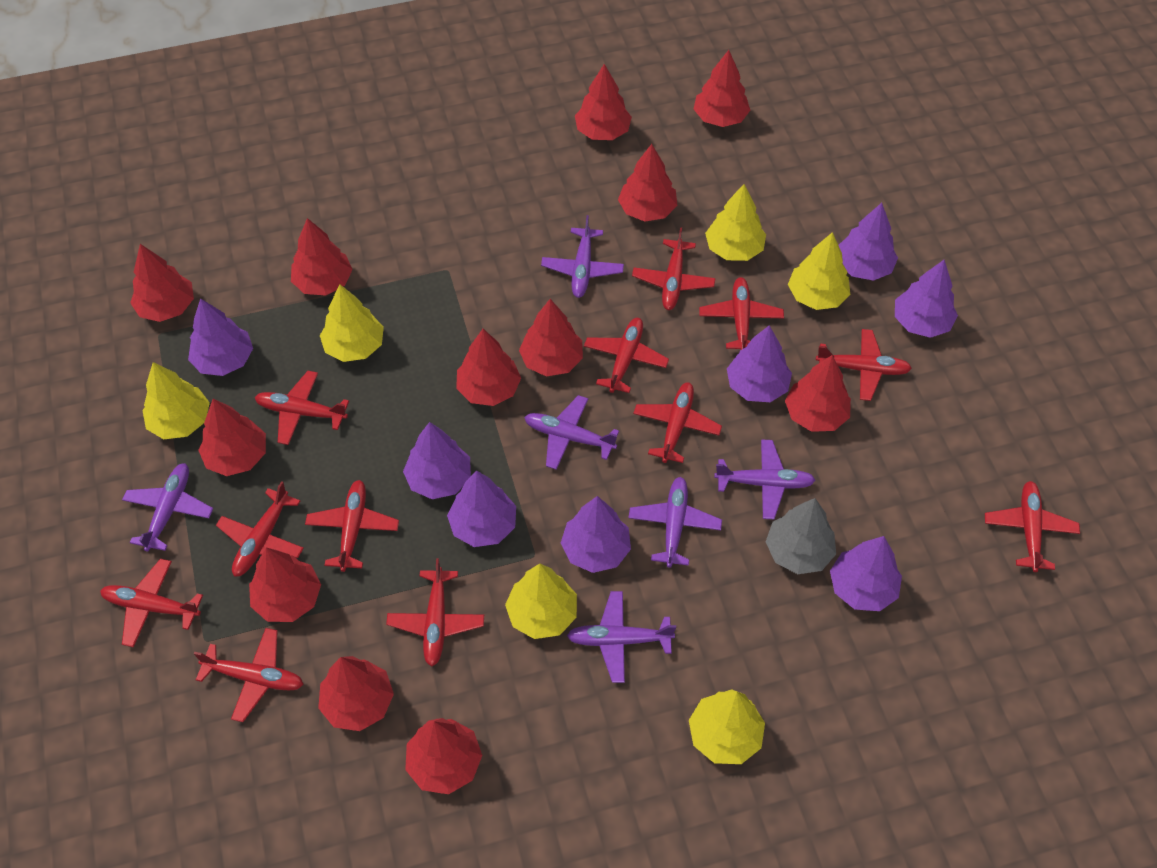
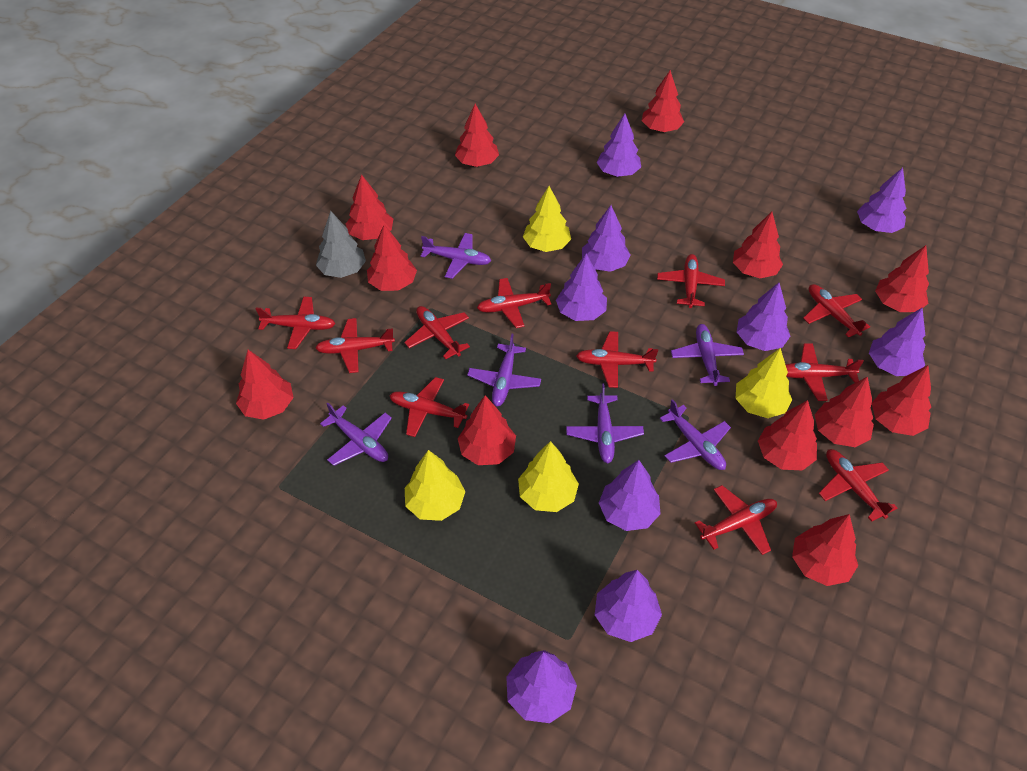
purple tree: 8 -> 9
red plane: 12 -> 11
yellow tree: 6 -> 4

